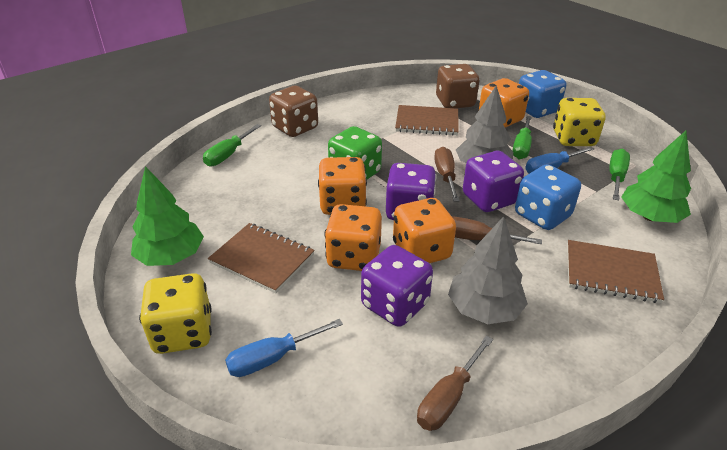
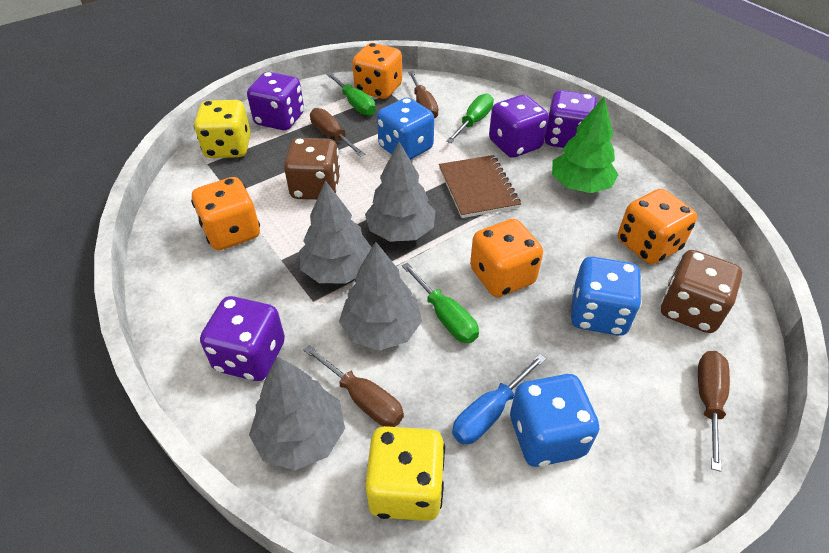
blue dice: 2 -> 3
blue screwdriver: 2 -> 1
brown notebook: 3 -> 1
brown screwdriver: 3 -> 4
green dice: 1 -> 0
green tree: 2 -> 1
grey tree: 2 -> 4
purple dice: 3 -> 4

